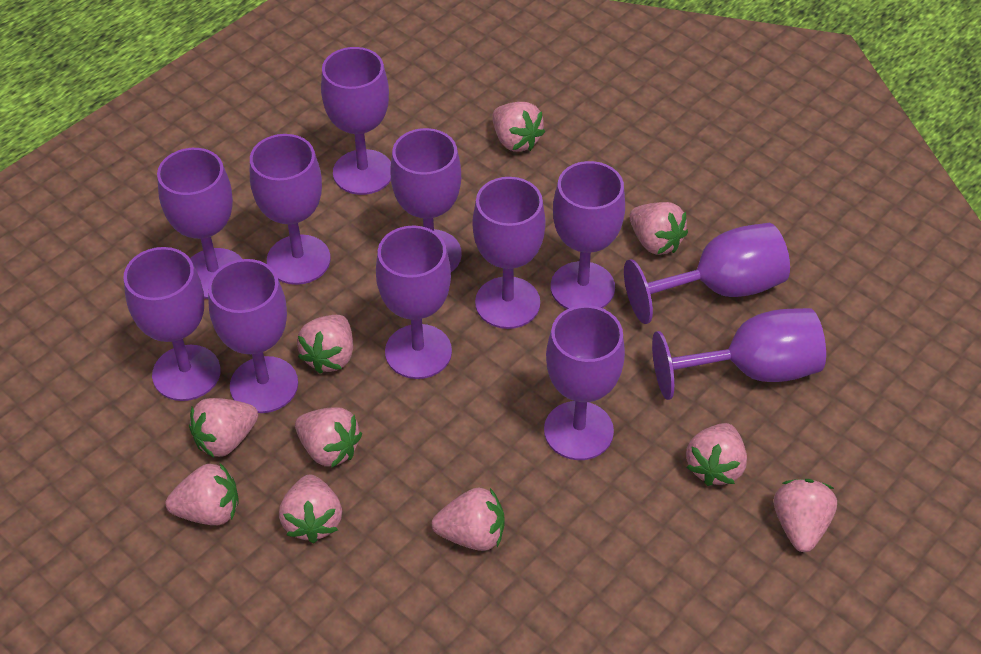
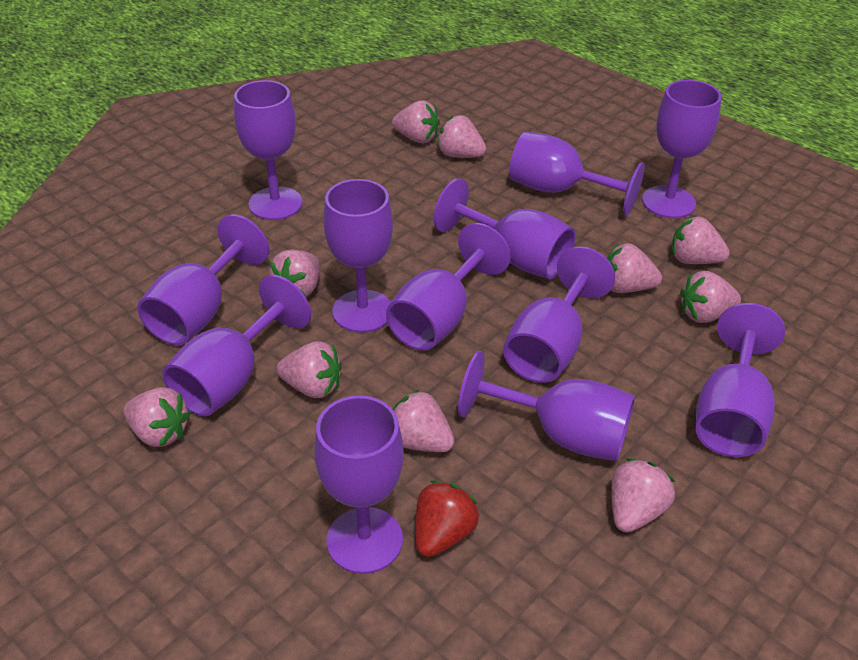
red strawberry: 0 -> 1

